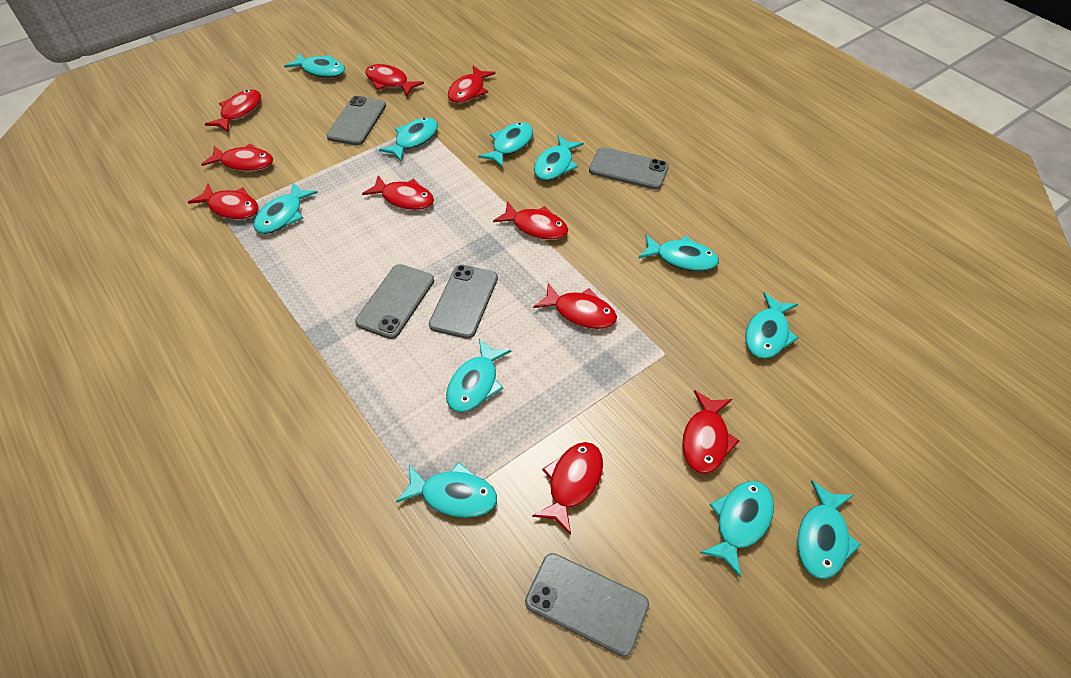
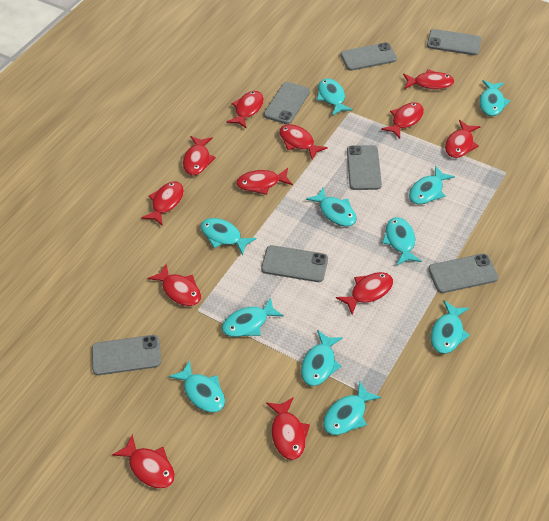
grey phone: 5 -> 7
red fish: 10 -> 12

